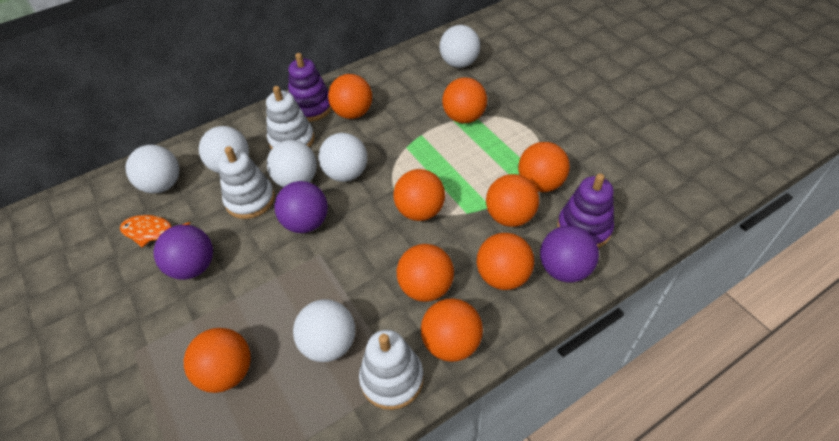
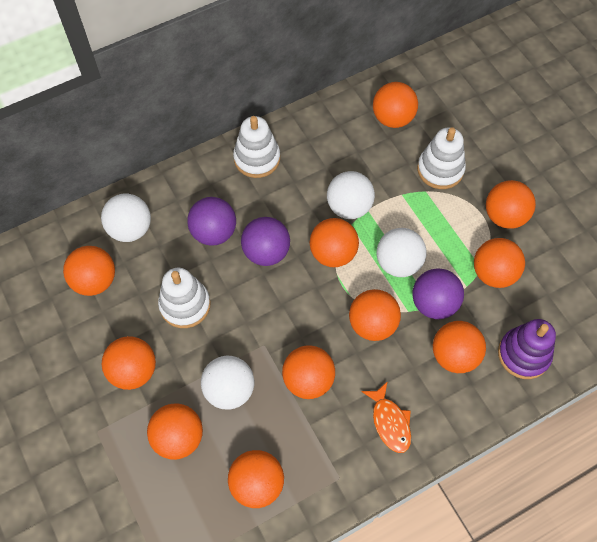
orange ball: 9 -> 11
purple stacking toy: 2 -> 1
white ball: 6 -> 4

